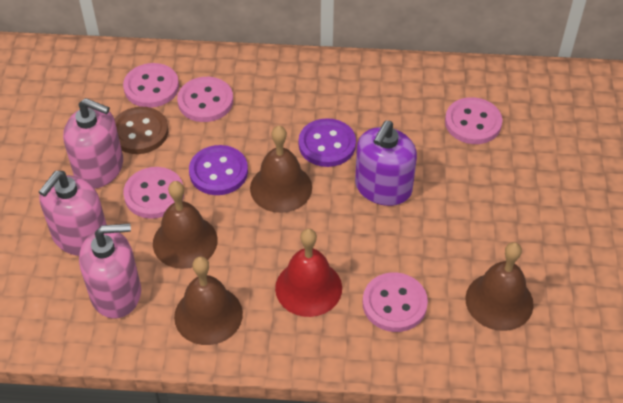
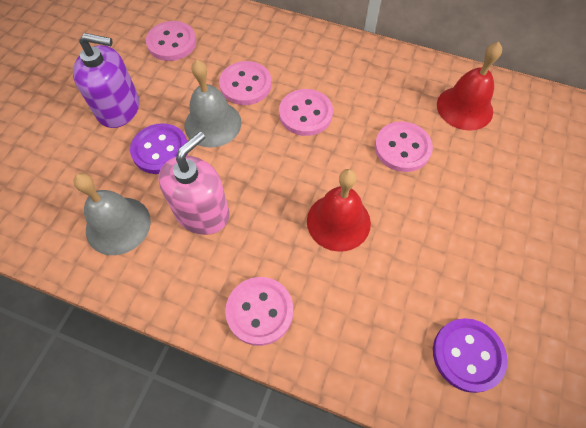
brown bell: 4 -> 0
brown button: 1 -> 0
grey bell: 0 -> 2
pink soap dispenser: 3 -> 1
red bell: 1 -> 2

